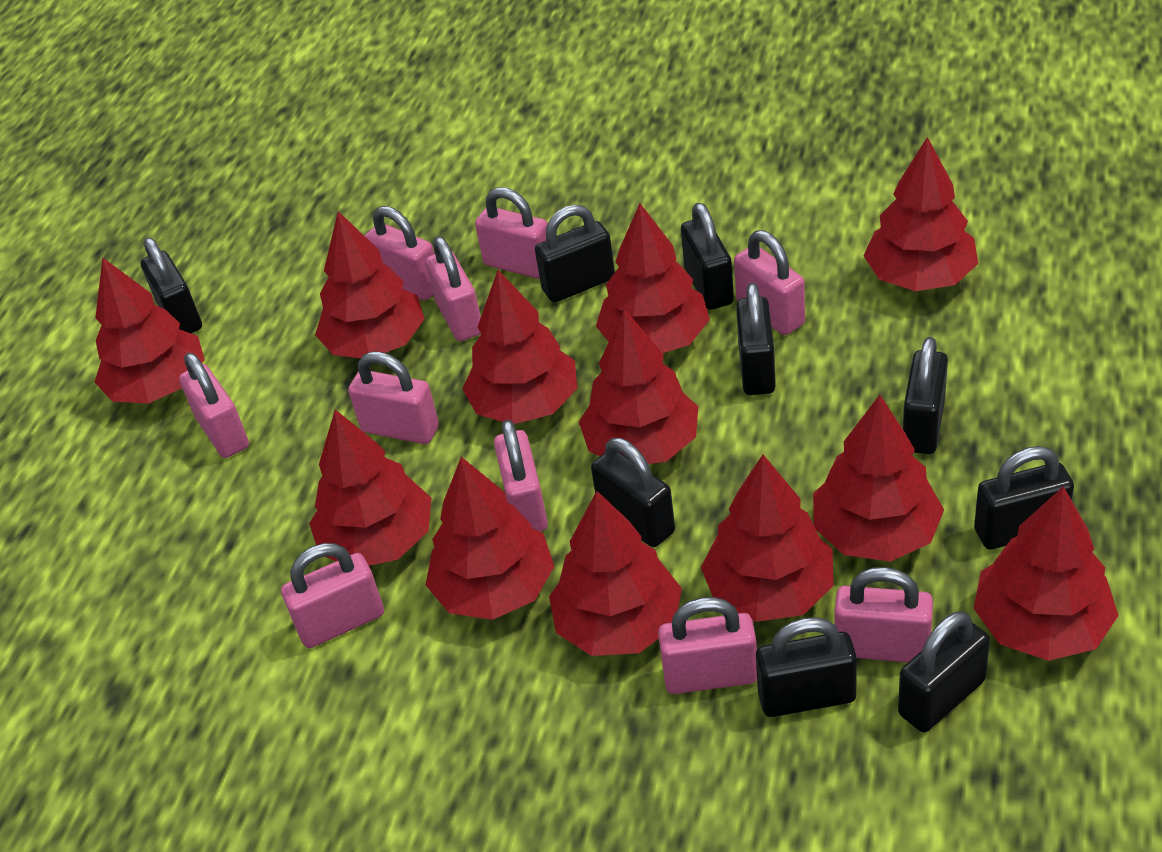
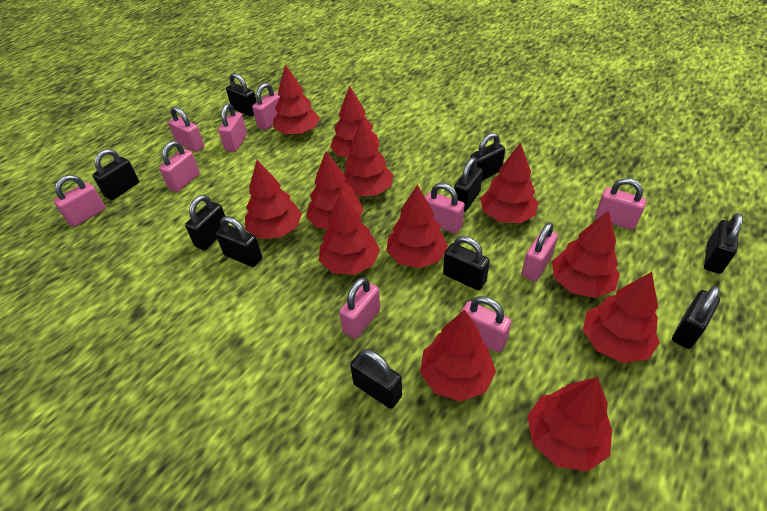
black padlock: 9 -> 10

